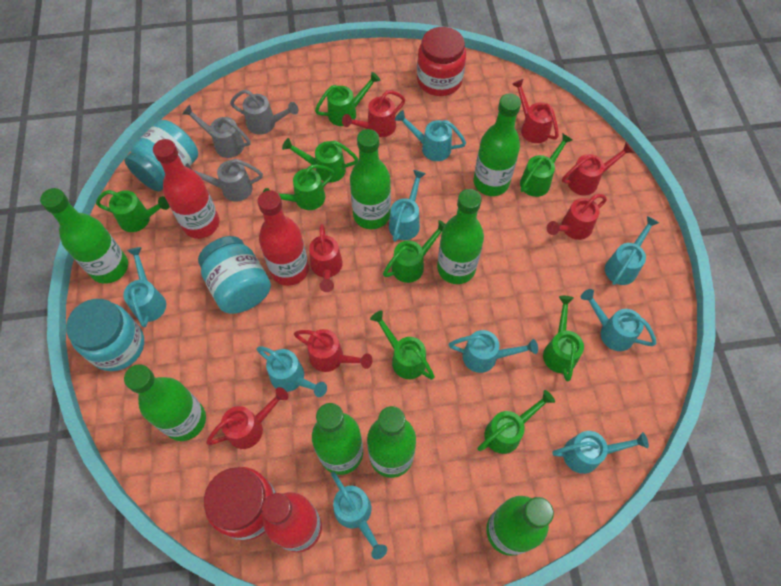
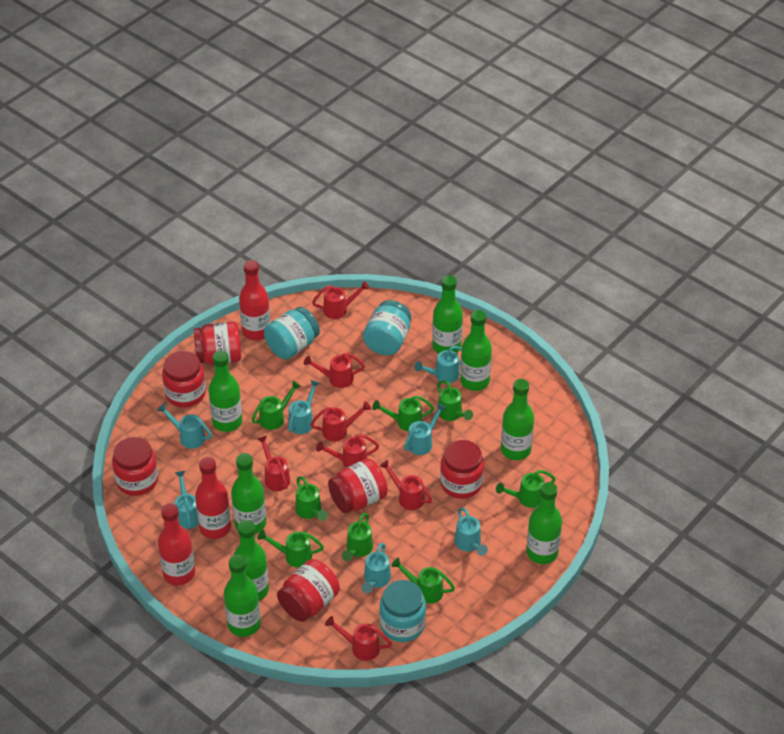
green watering can: 9 -> 8
grey watering can: 3 -> 0
red jar: 2 -> 6
turquoise watering can: 9 -> 7

